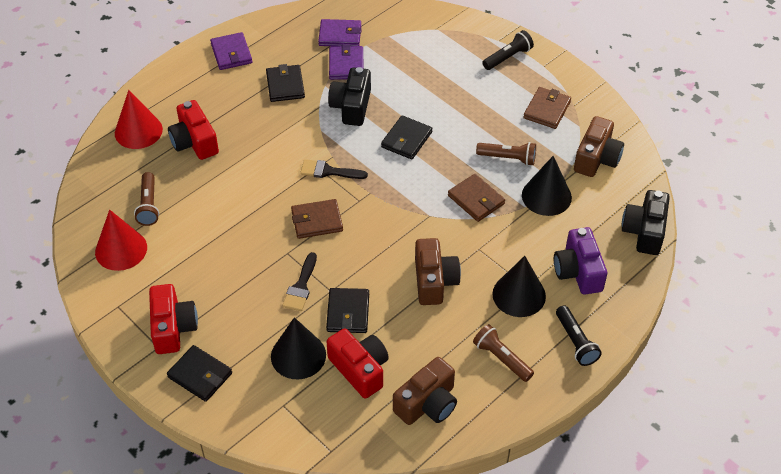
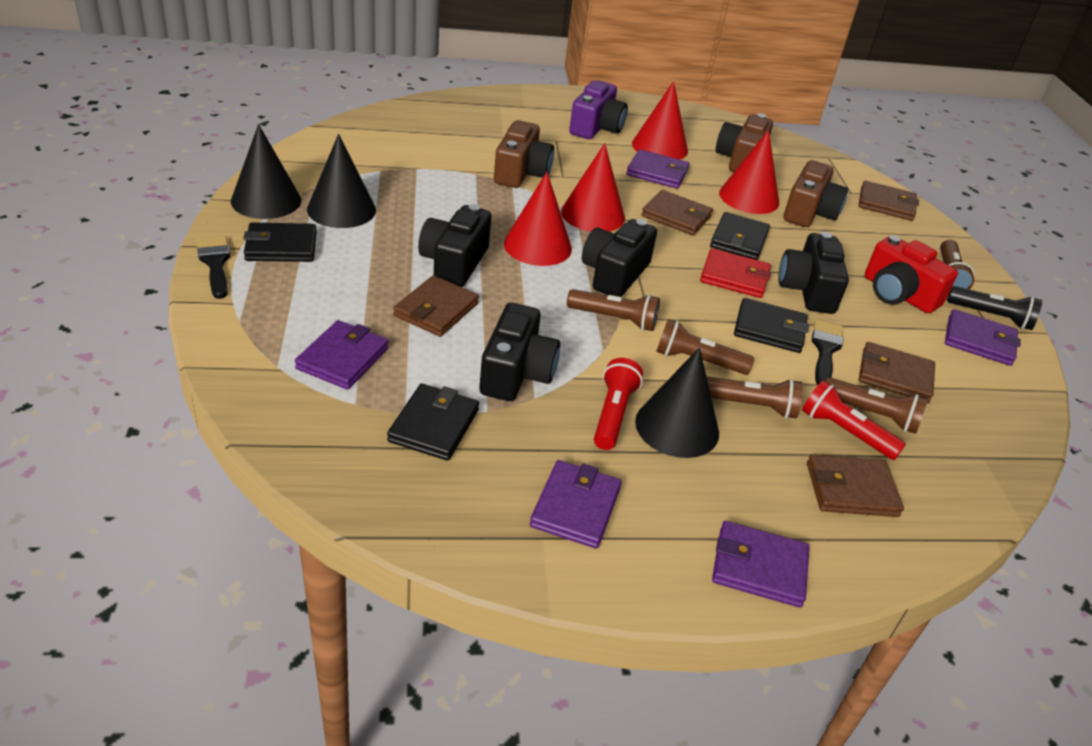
black camera: 2 -> 4
black flashlight: 2 -> 1
brown flashlight: 3 -> 5
brown wallet: 3 -> 5
purple wallet: 3 -> 5
red camera: 3 -> 1
red cone: 2 -> 4
red flashlight: 0 -> 2
red wallet: 0 -> 1

